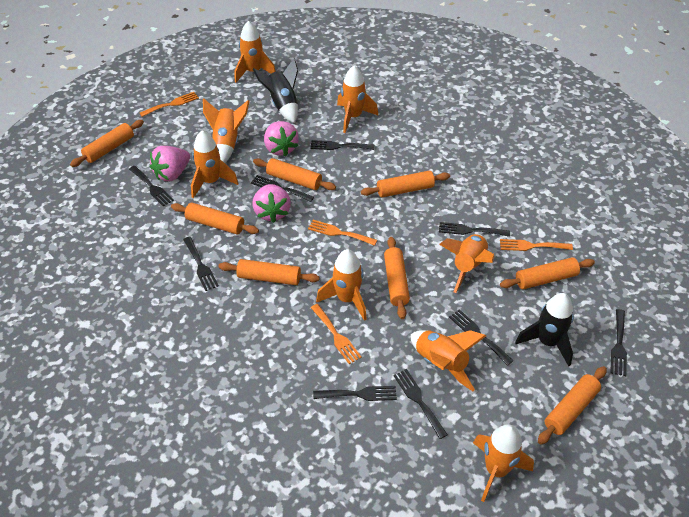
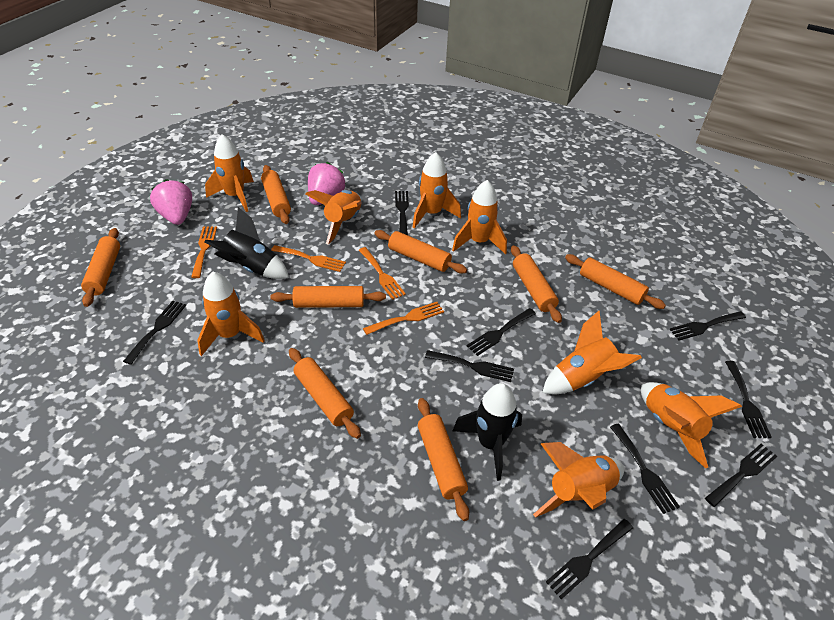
pink strawberry: 3 -> 2

